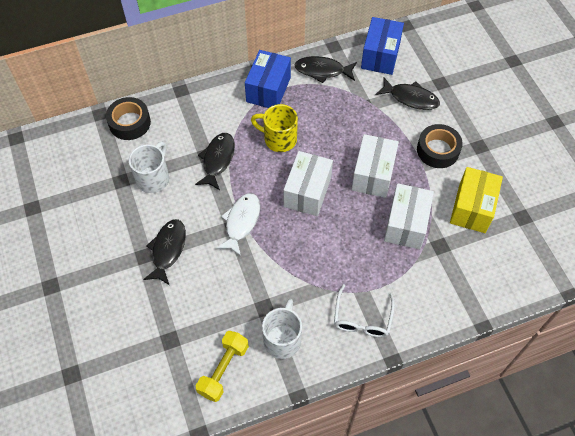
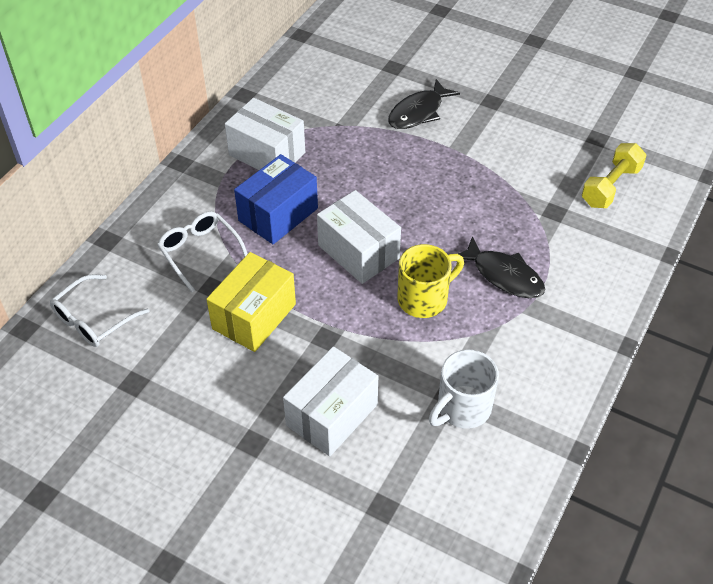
black fish: 4 -> 2
black tape: 2 -> 0
blue box: 2 -> 1
white fish: 1 -> 0
white glasses: 1 -> 2
white mug: 2 -> 1

